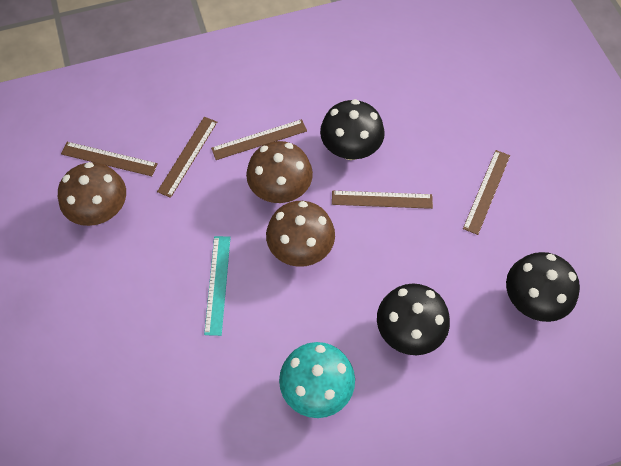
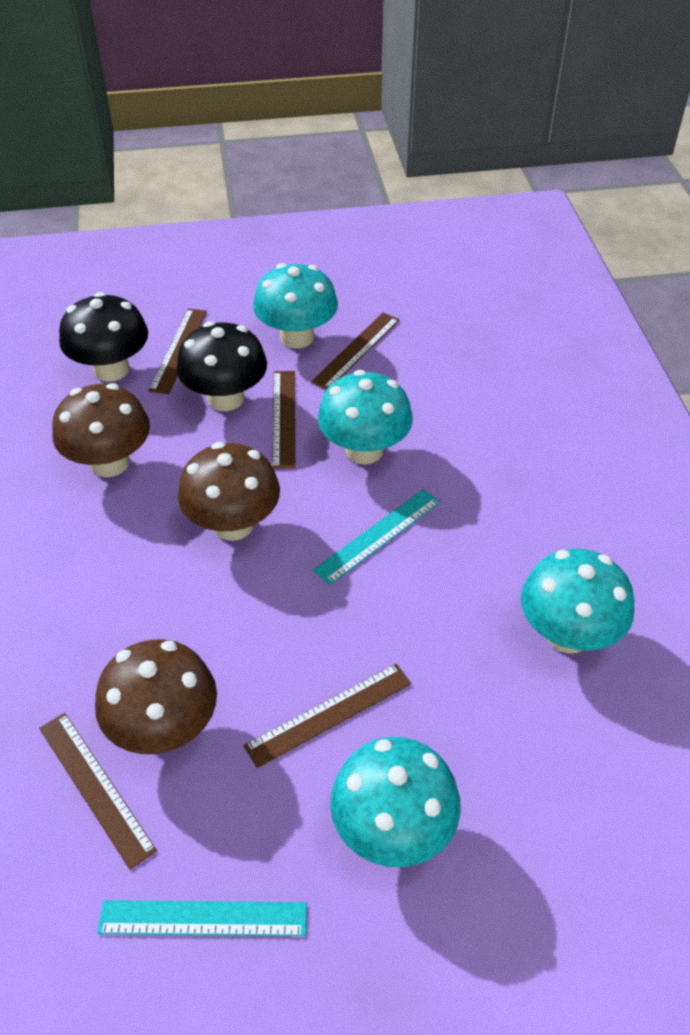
black mushroom: 3 -> 2
turquoise mushroom: 1 -> 4
turquoise ruler: 1 -> 2

